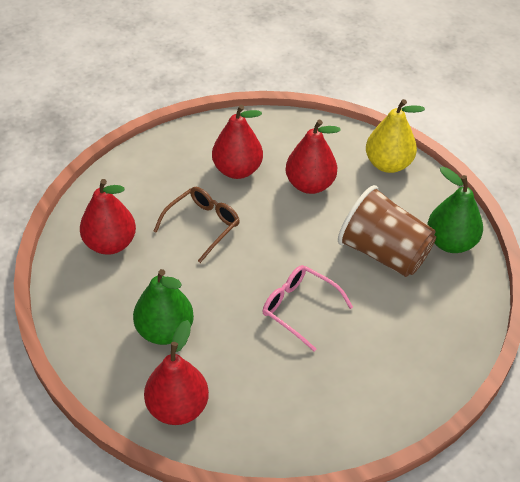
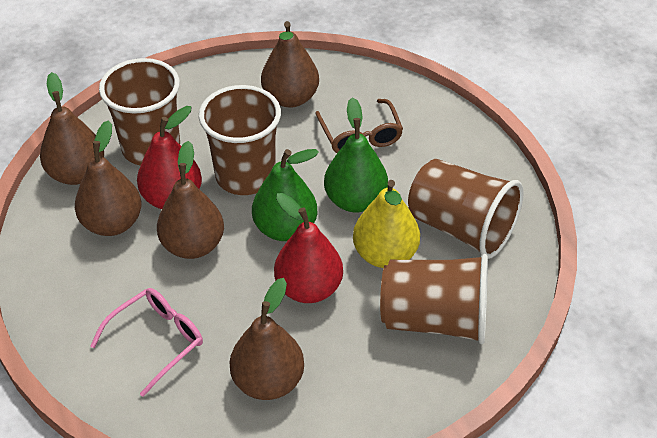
brown cup: 1 -> 4
brown pear: 0 -> 5
red pear: 4 -> 2

